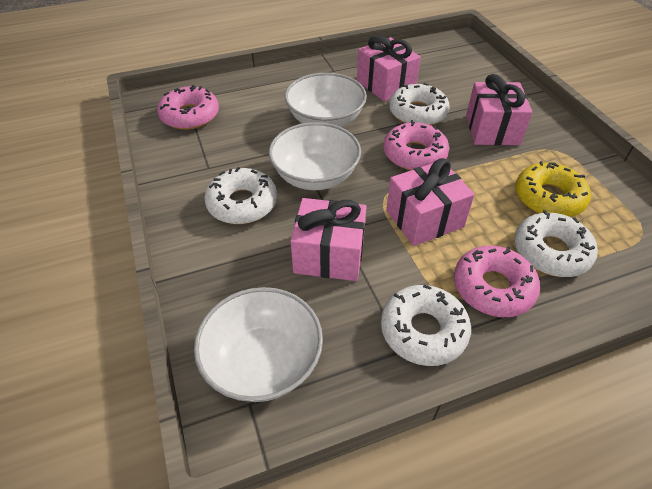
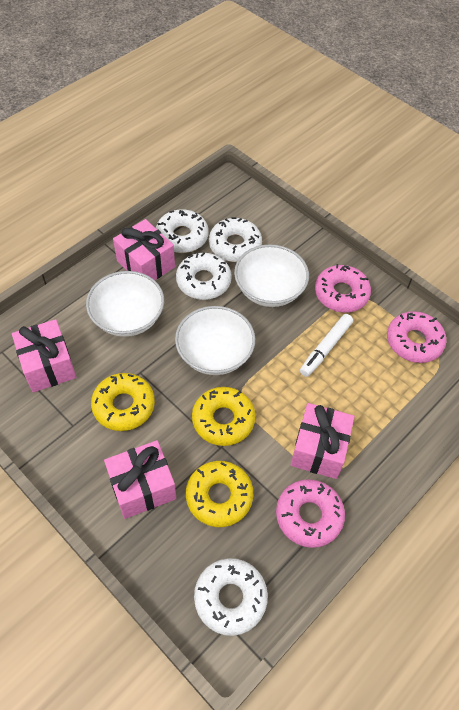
white marker: 0 -> 1
yellow donut: 1 -> 3

